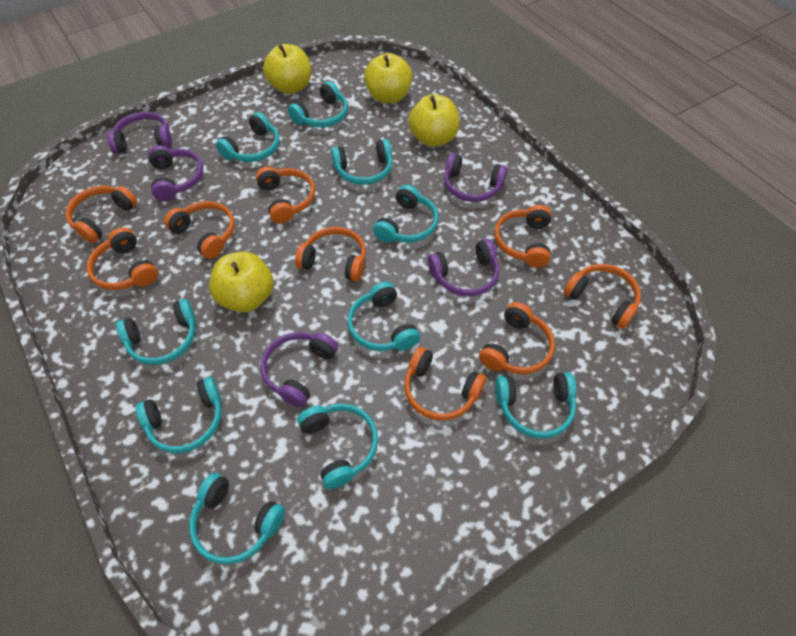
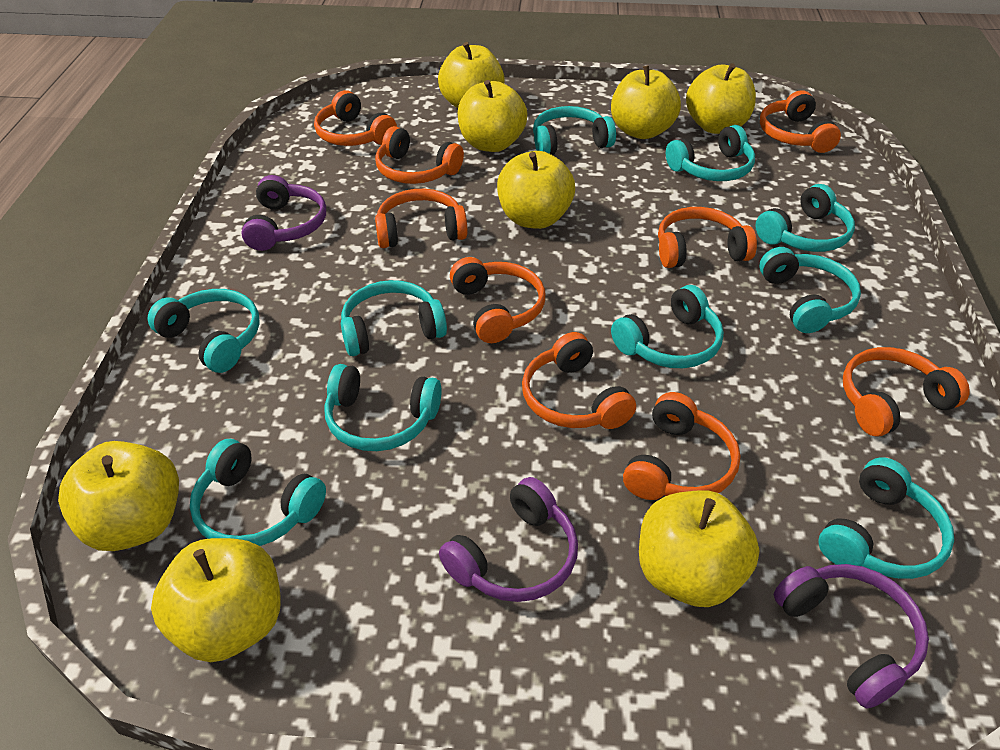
purple headphones: 5 -> 3
yellow apple: 4 -> 8

